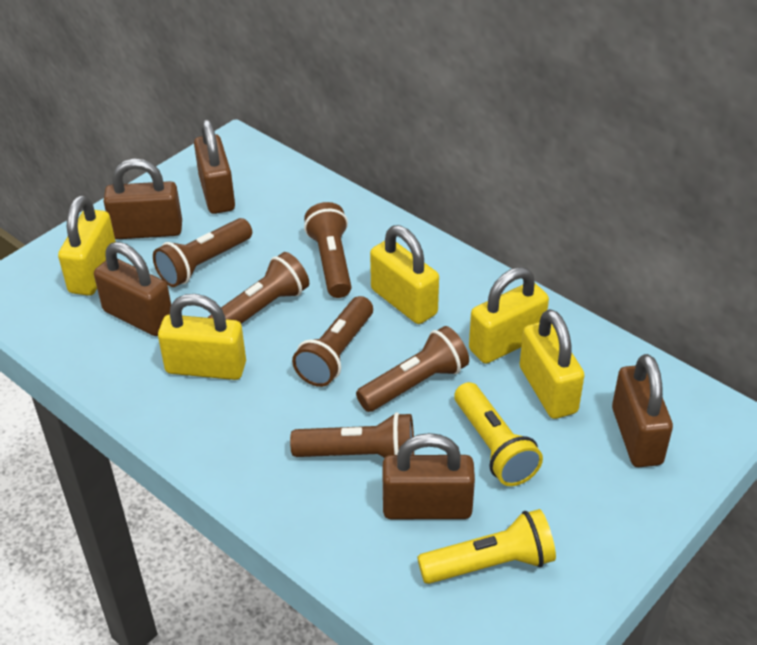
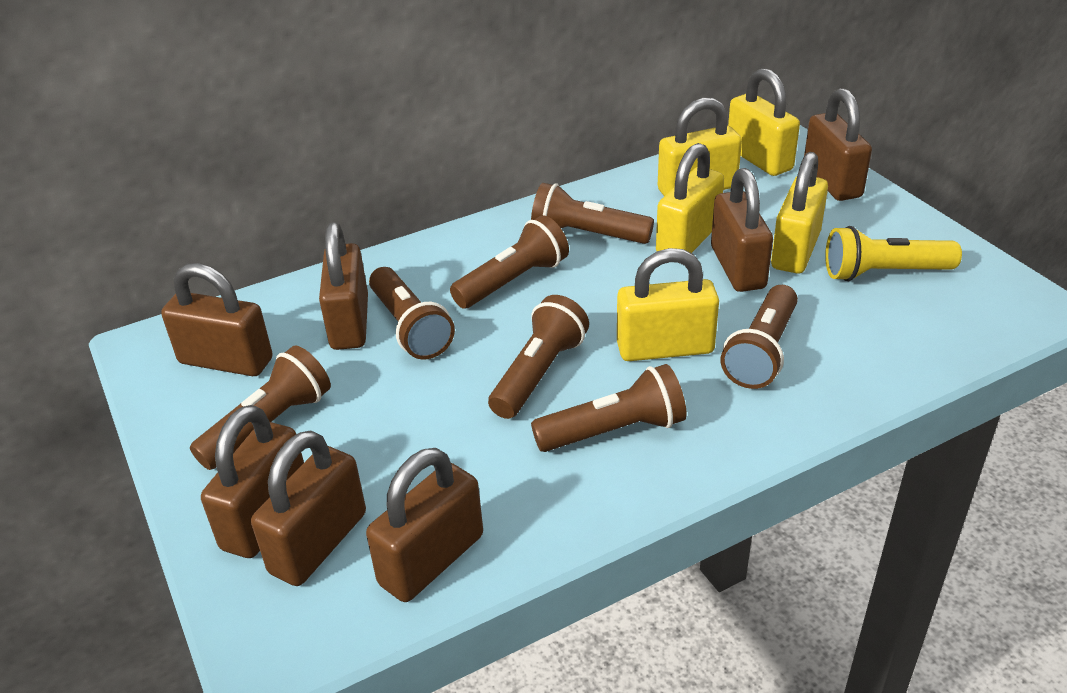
brown flashlight: 6 -> 7
brown padlock: 5 -> 7
yellow flashlight: 2 -> 1

